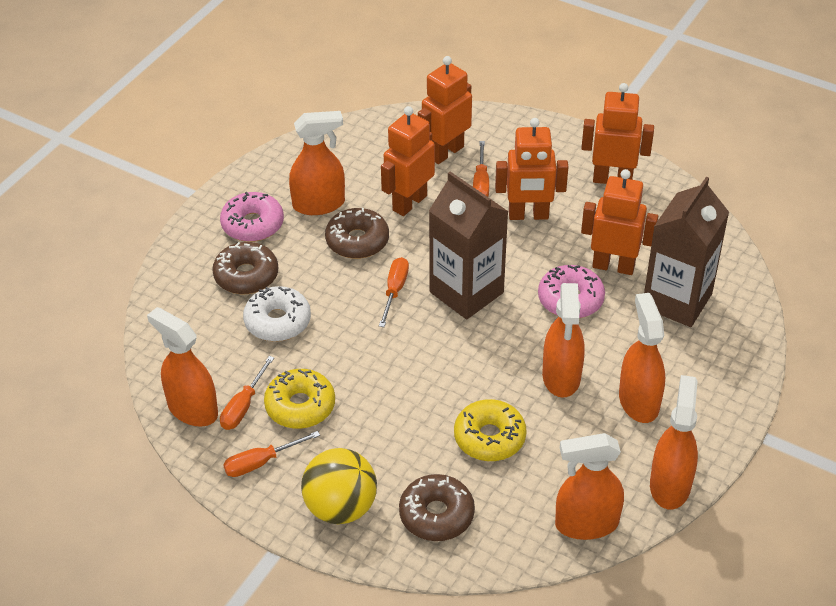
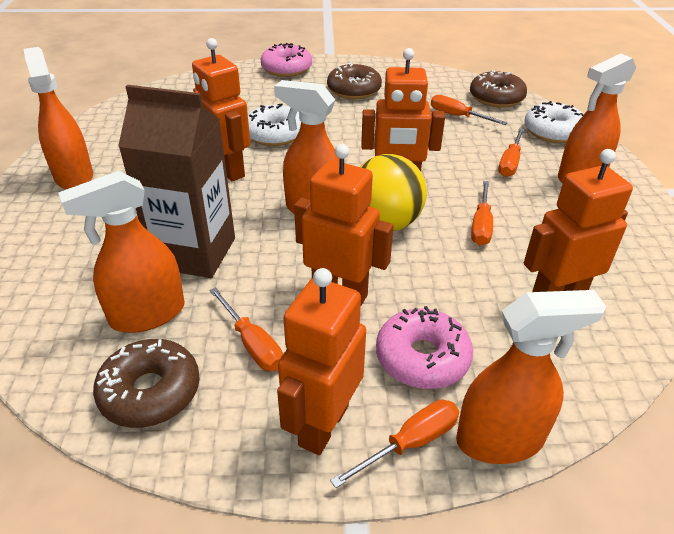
brown carton: 2 -> 1
orange screwdriver: 4 -> 5
orange spray bottle: 6 -> 5
white donut: 1 -> 2
yellow donut: 2 -> 0

